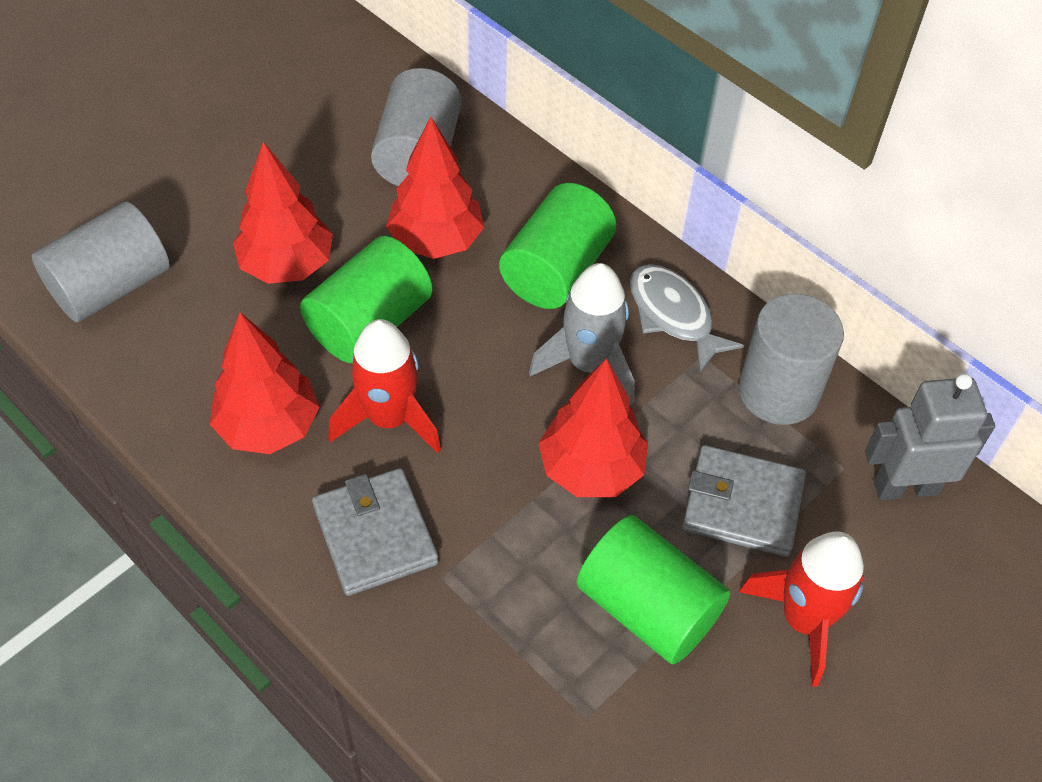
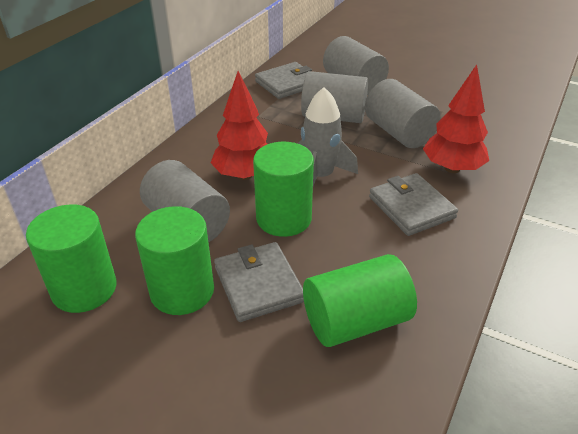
green cylinder: 3 -> 4
grey cylinder: 3 -> 4
grey fish: 1 -> 0
grey robot: 1 -> 0
grey wallet: 2 -> 3
red rocket: 2 -> 0
red tree: 4 -> 2

